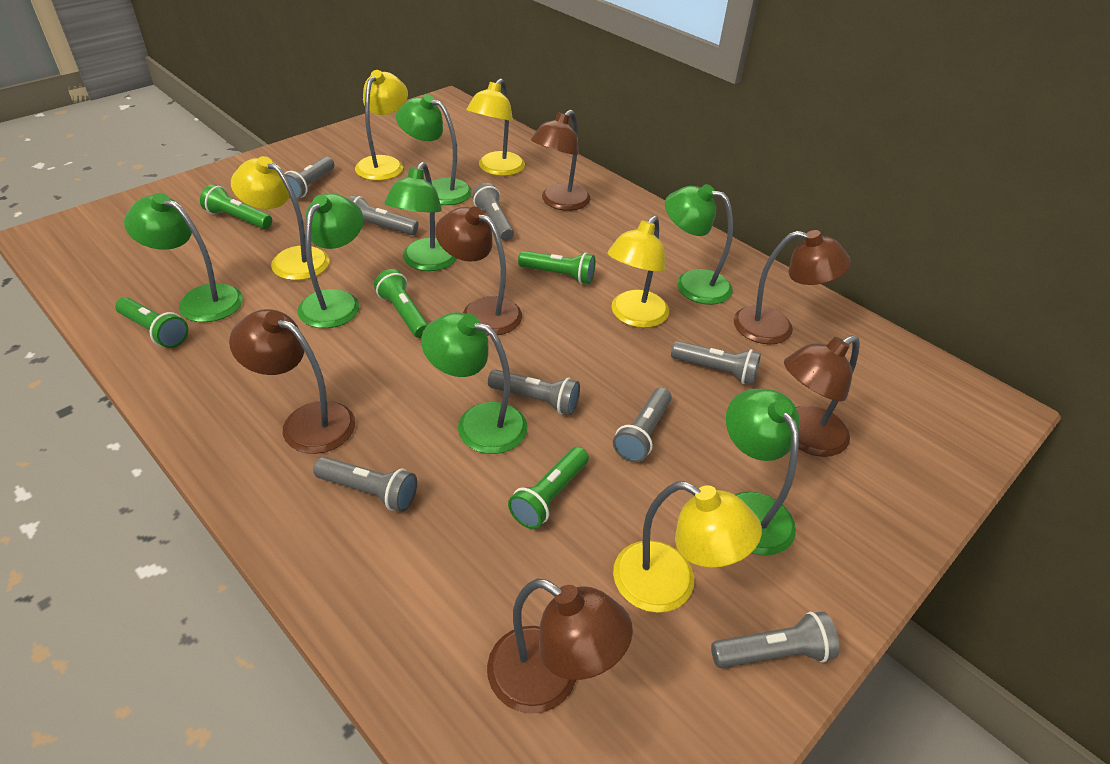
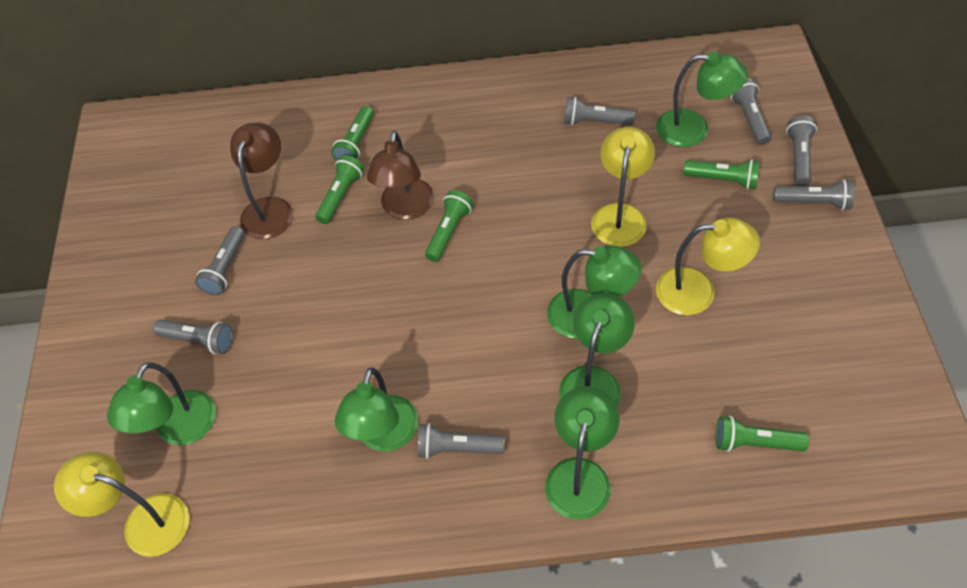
brown lamp: 6 -> 2
green lamp: 7 -> 6
grey flashlight: 8 -> 7
yellow lamp: 5 -> 3

